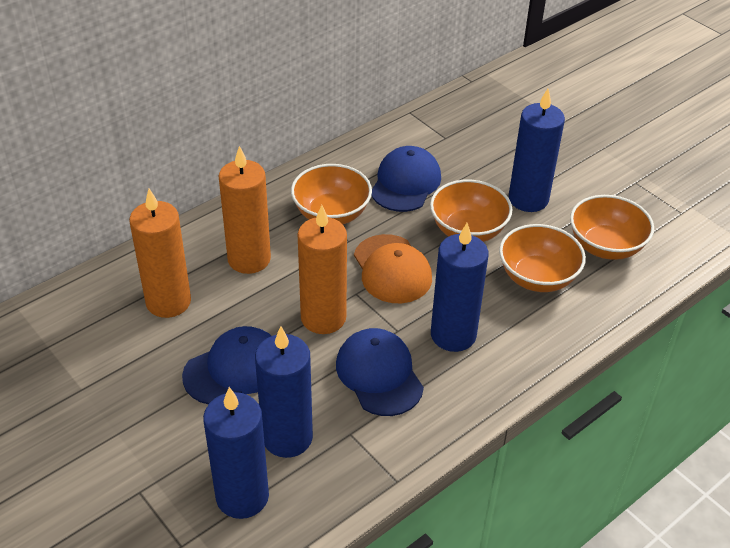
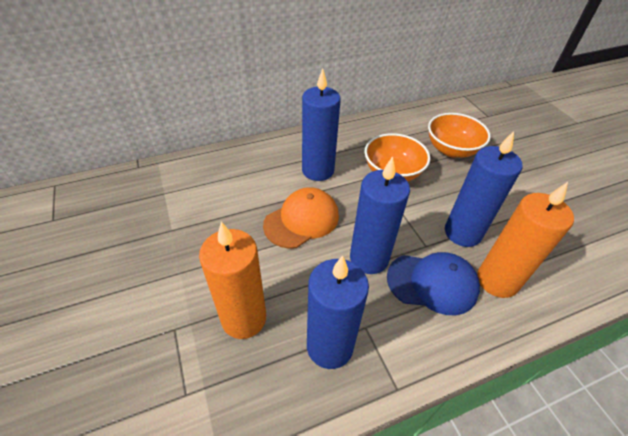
blue cap: 3 -> 1
orange bowl: 4 -> 2
orange candle: 3 -> 2

